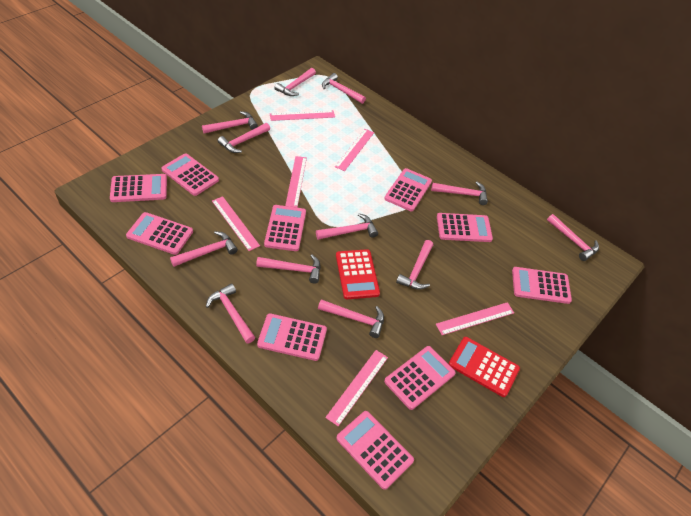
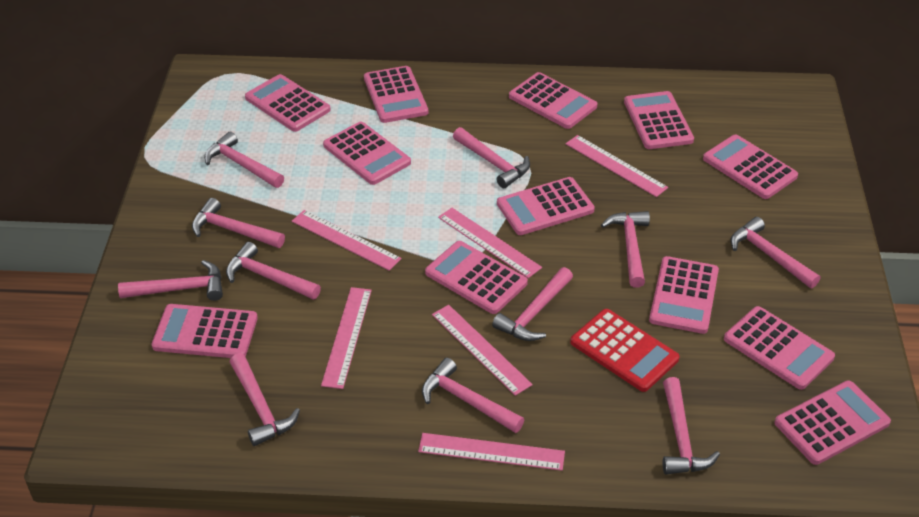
pink calculator: 10 -> 12
pink hammer: 12 -> 11
red calculator: 2 -> 1

